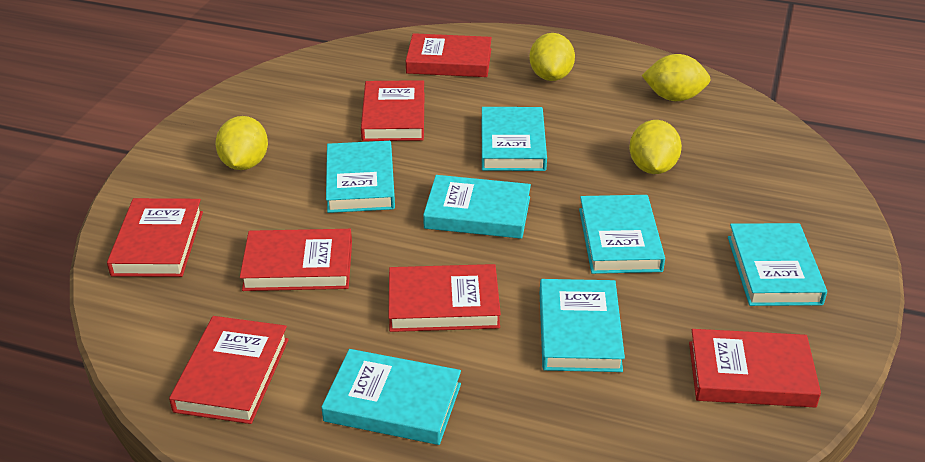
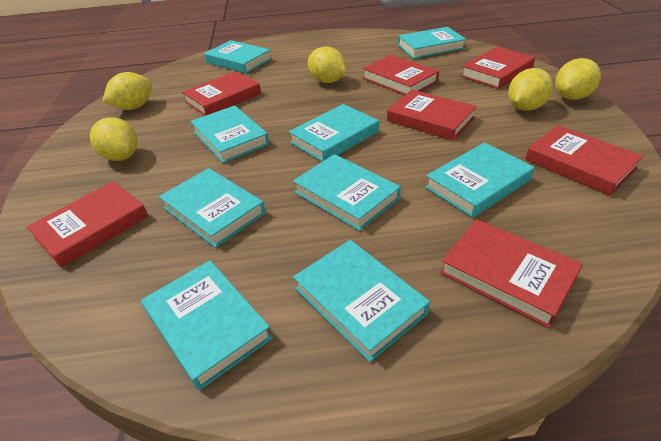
turquoise book: 7 -> 9
yellow lemon: 4 -> 5

